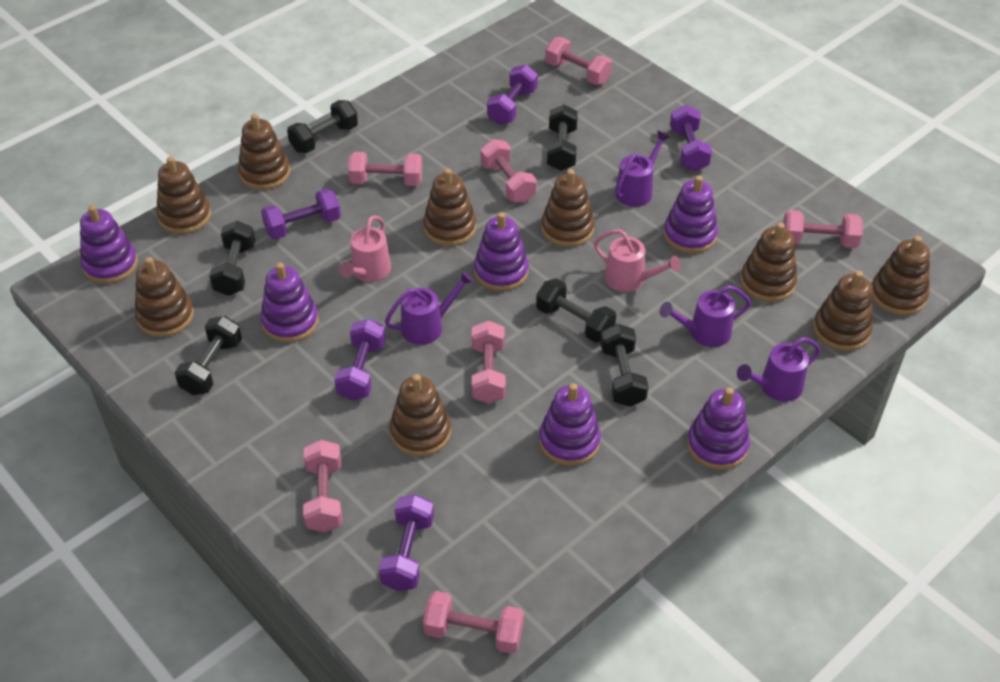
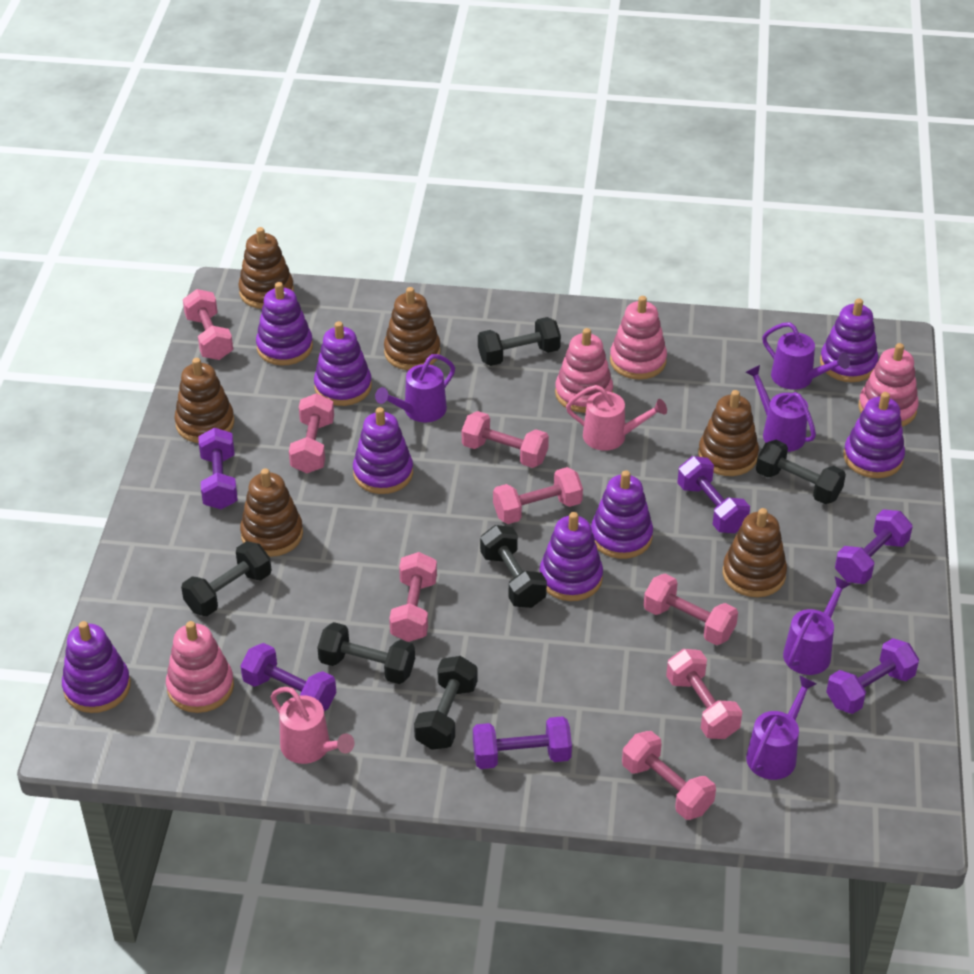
brown stacking toy: 9 -> 6
pink dumbbell: 7 -> 8
pink stacking toy: 0 -> 4
purple dumbbell: 5 -> 6
purple stacking toy: 6 -> 8
purple watering can: 4 -> 5

